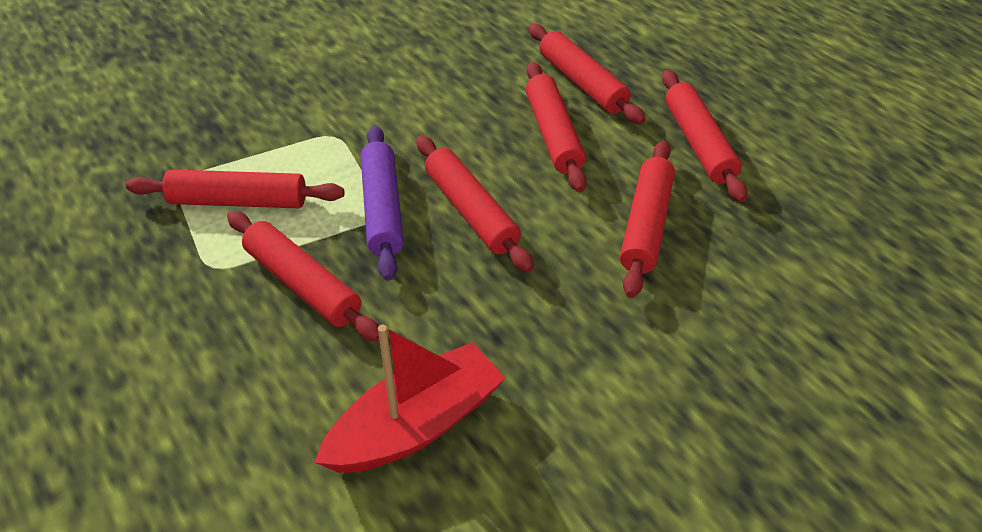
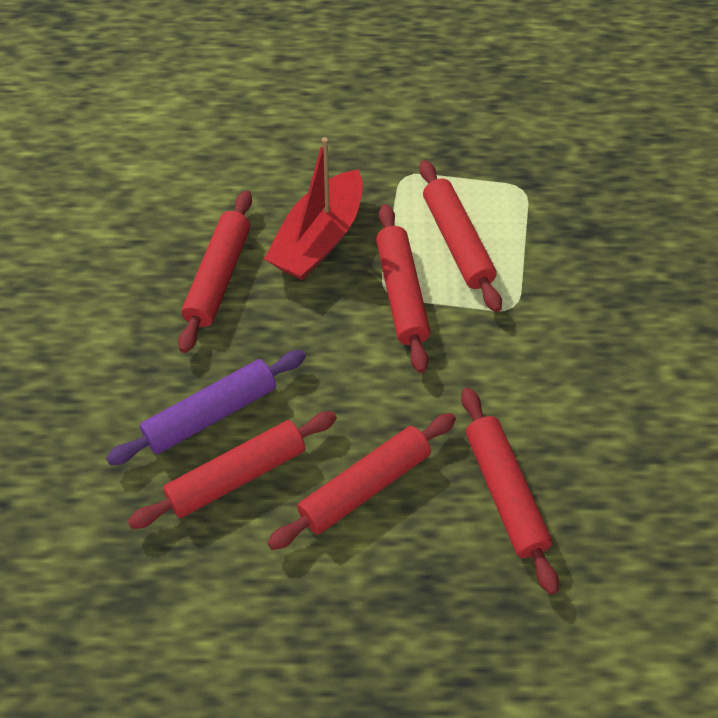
red rolling pin: 7 -> 6

